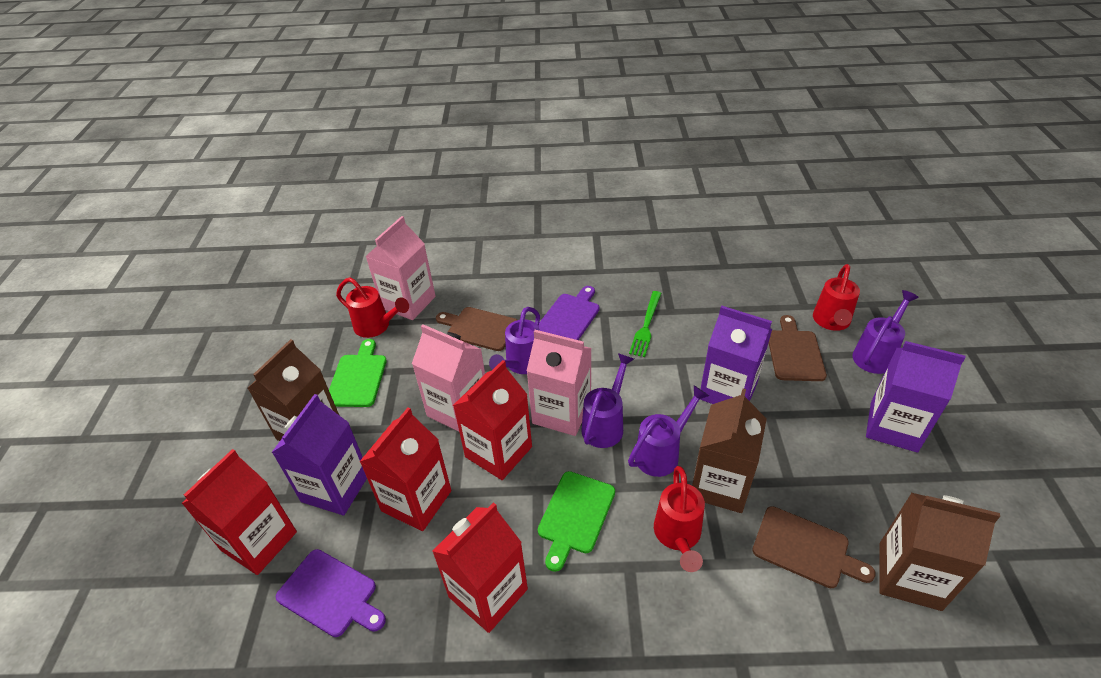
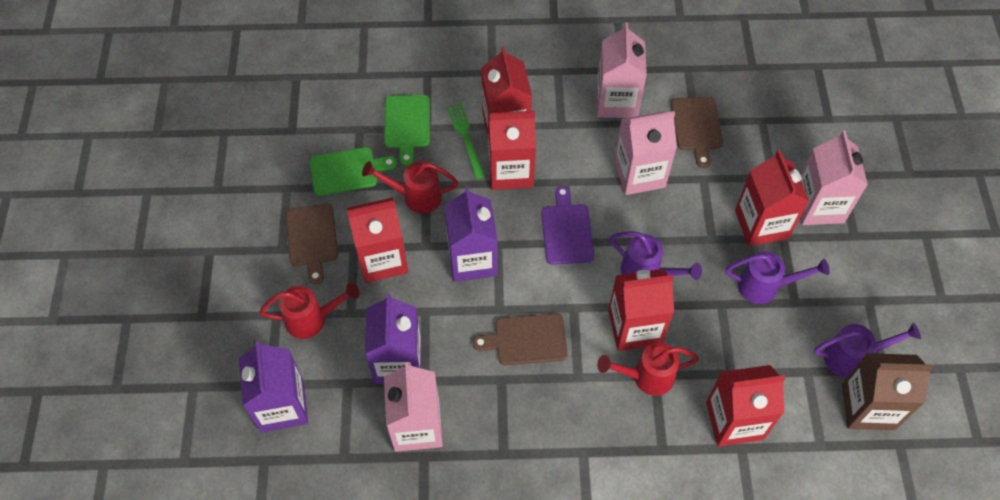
brown carton: 3 -> 1
pink carton: 3 -> 4
purple cutting board: 2 -> 1
purple watering can: 4 -> 3
red carton: 4 -> 6

